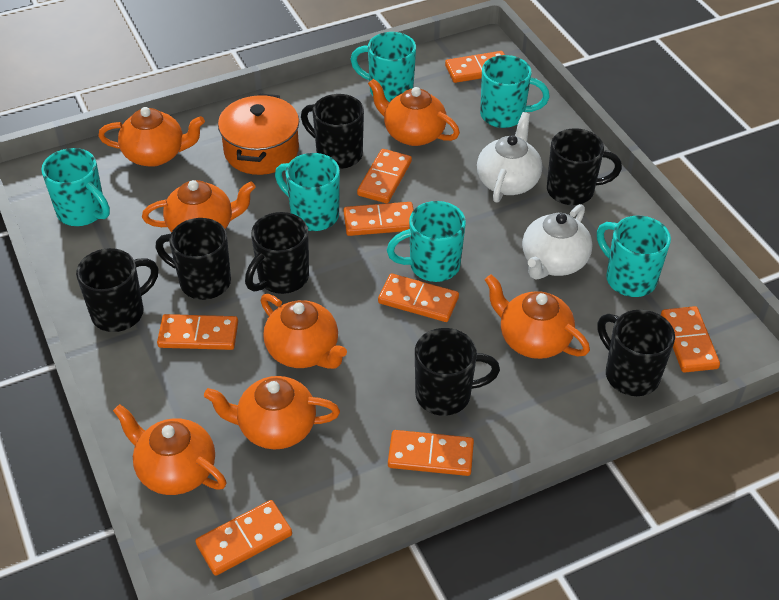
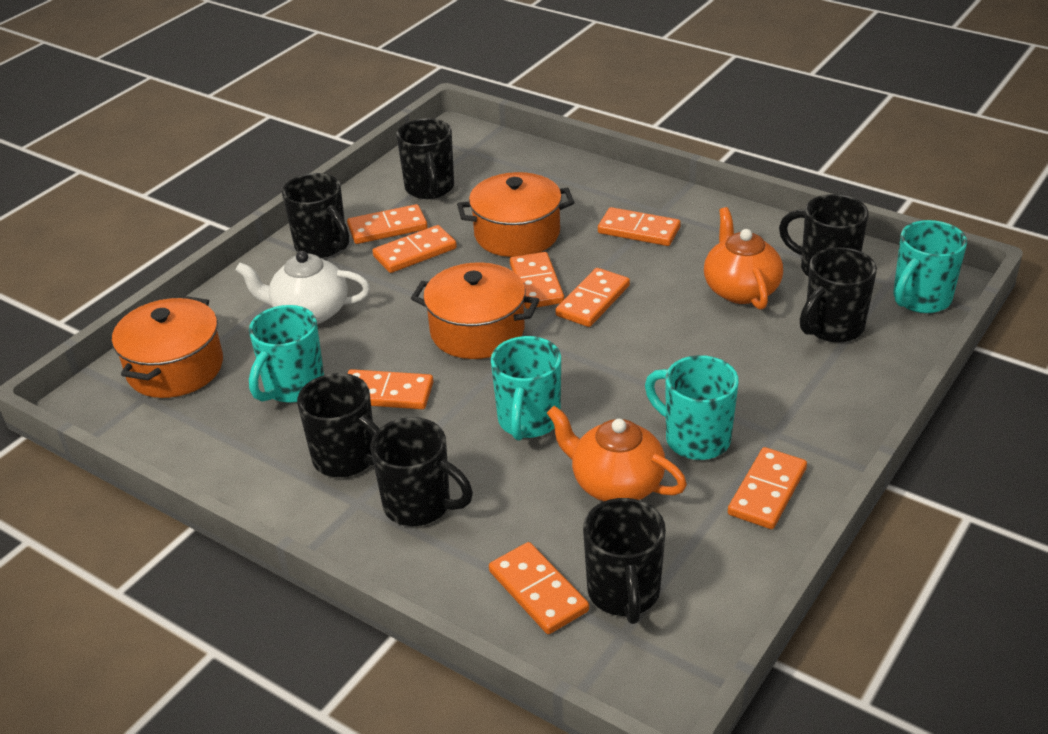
orange pot: 1 -> 3
orange teapot: 7 -> 2
turquoise mug: 6 -> 4
white teapot: 2 -> 1

